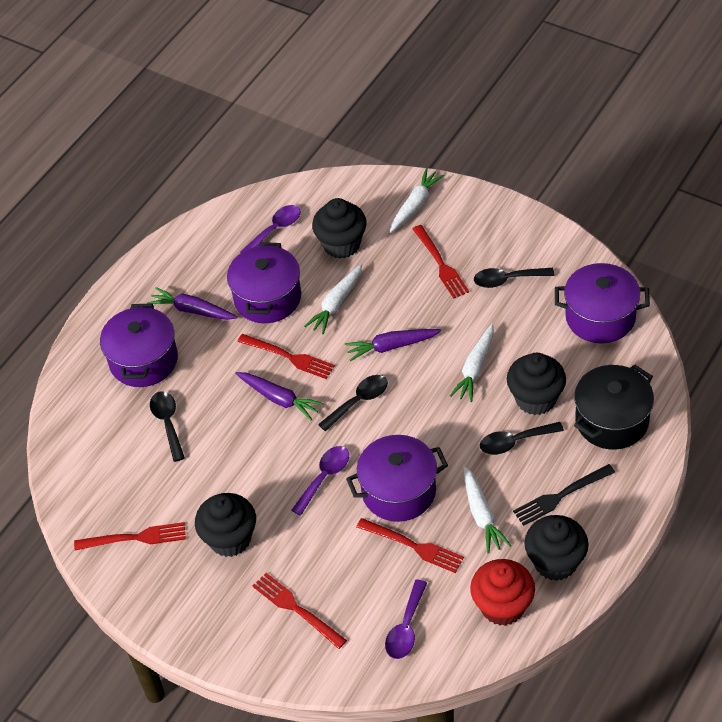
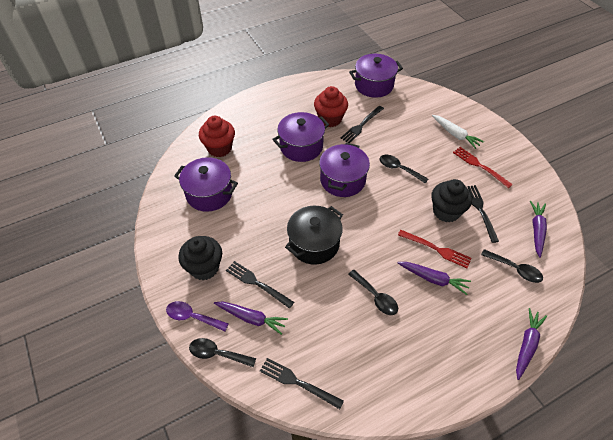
black cupcake: 4 -> 2
black fork: 1 -> 4
purple carrot: 3 -> 4
purple spoon: 3 -> 1
red cupcake: 1 -> 2
red fork: 5 -> 2
white carrot: 4 -> 1

